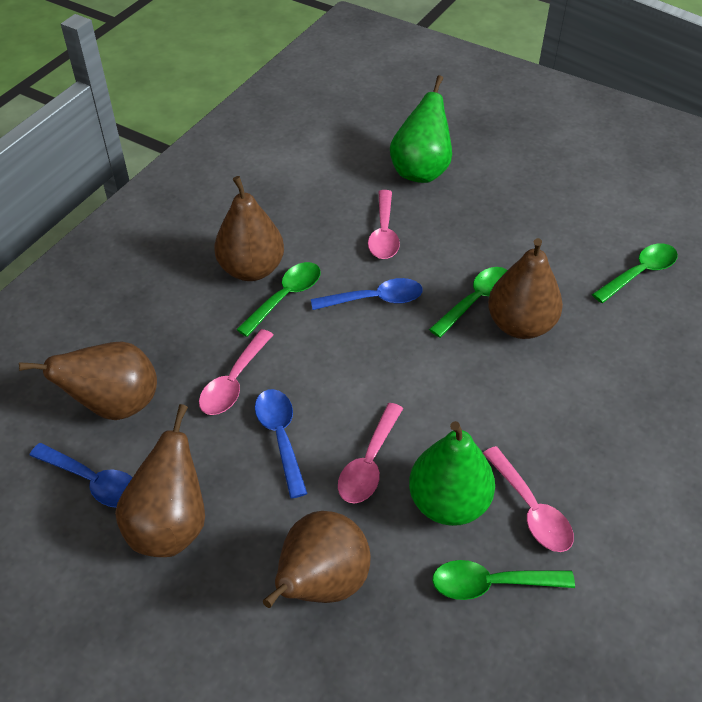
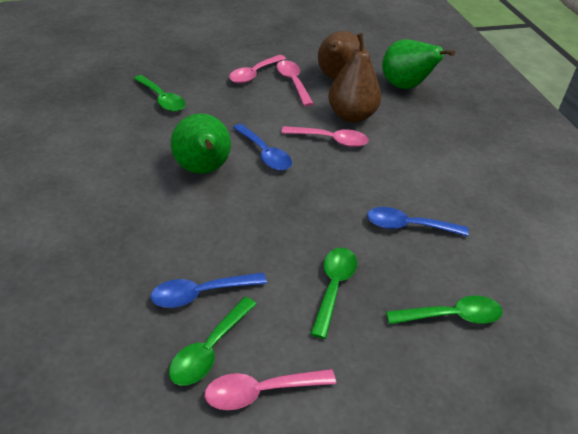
brown pear: 5 -> 2

